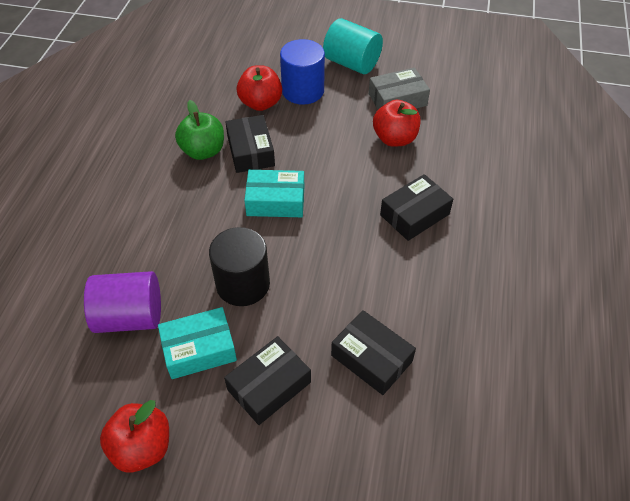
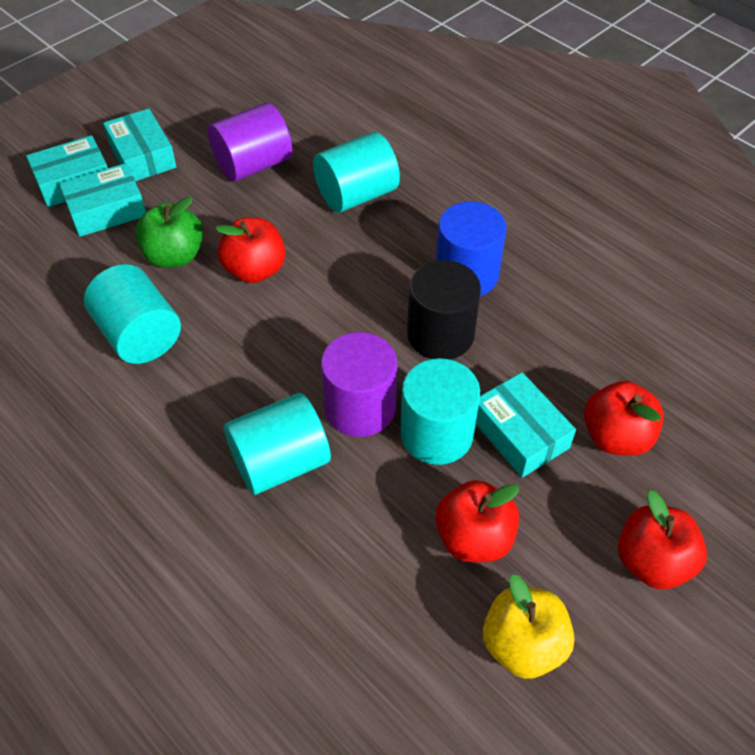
black box: 4 -> 0
grey box: 1 -> 0
purple cylinder: 1 -> 2
red apple: 3 -> 4
turquoise box: 2 -> 4
turquoise cylinder: 1 -> 4
yellow apple: 0 -> 1

